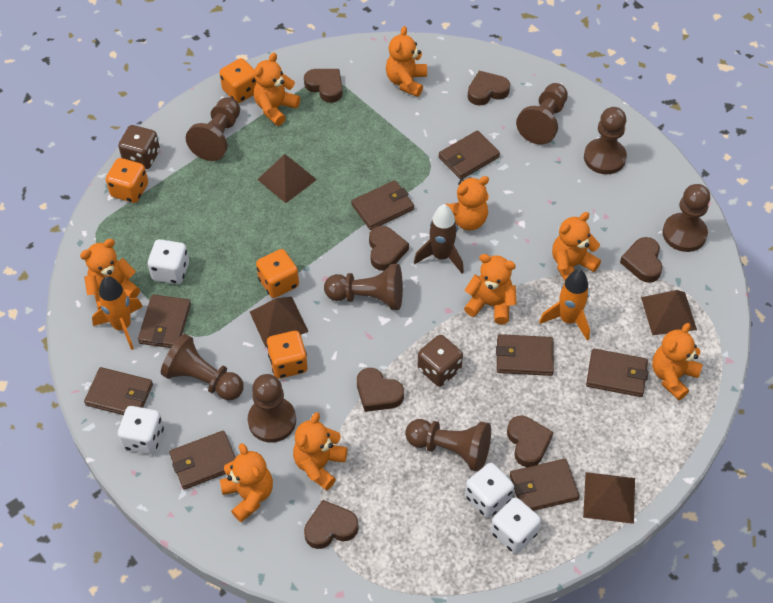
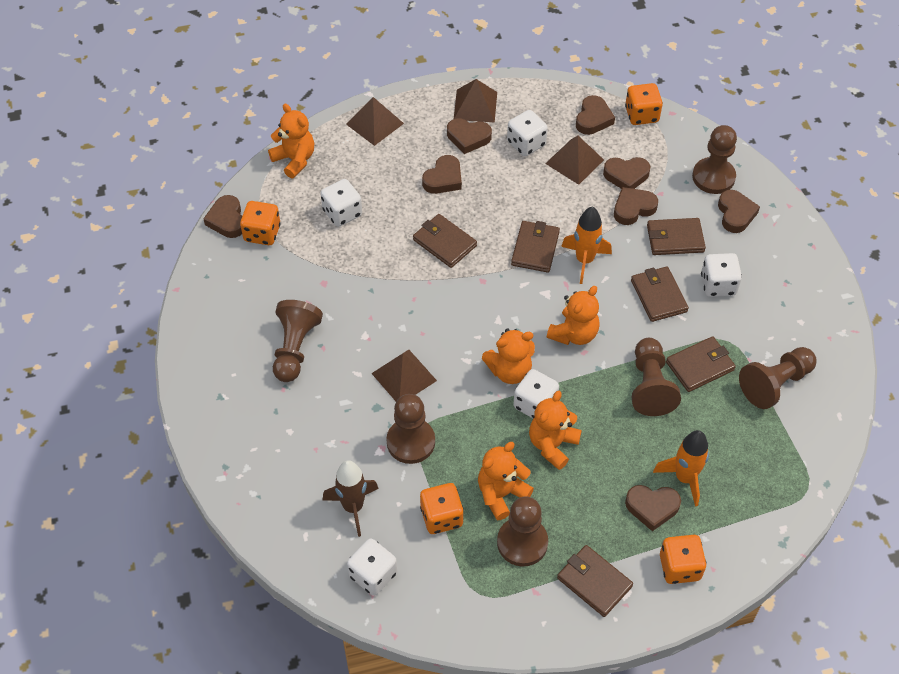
brown dice: 2 -> 0
brown heart: 7 -> 8
brown pawn: 8 -> 6
brown wallet: 8 -> 6
orange teddy bear: 9 -> 5
white dice: 4 -> 5

